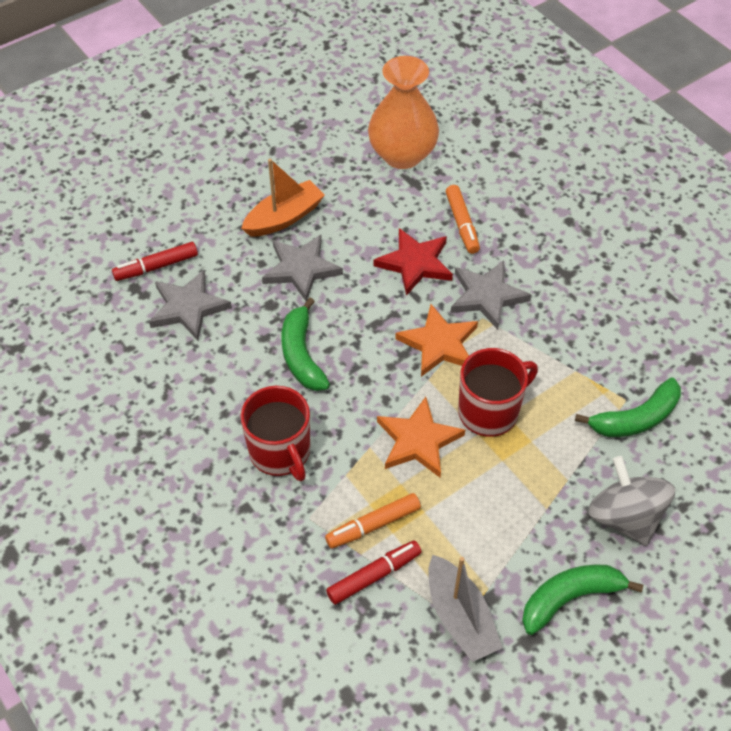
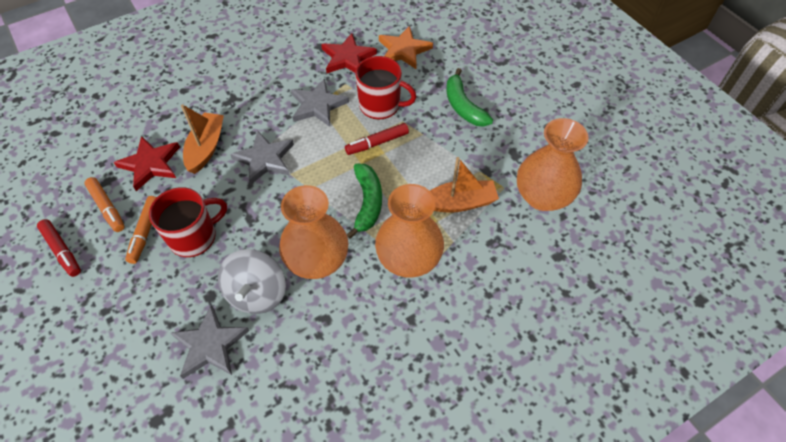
green banana: 3 -> 2
grey boat: 1 -> 0
orange boat: 1 -> 2
orange star: 2 -> 1
orange vase: 1 -> 3
red star: 1 -> 2

